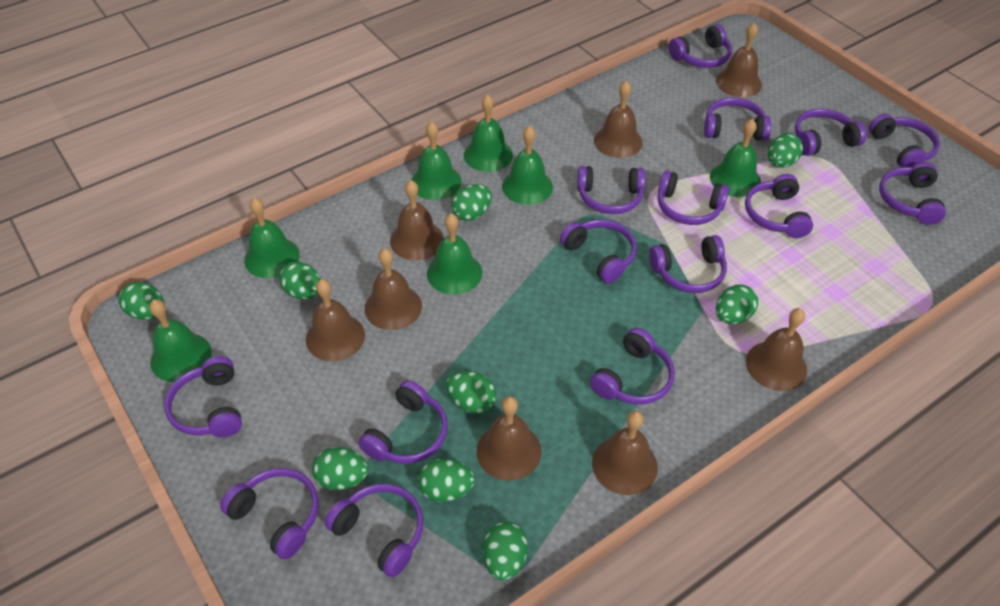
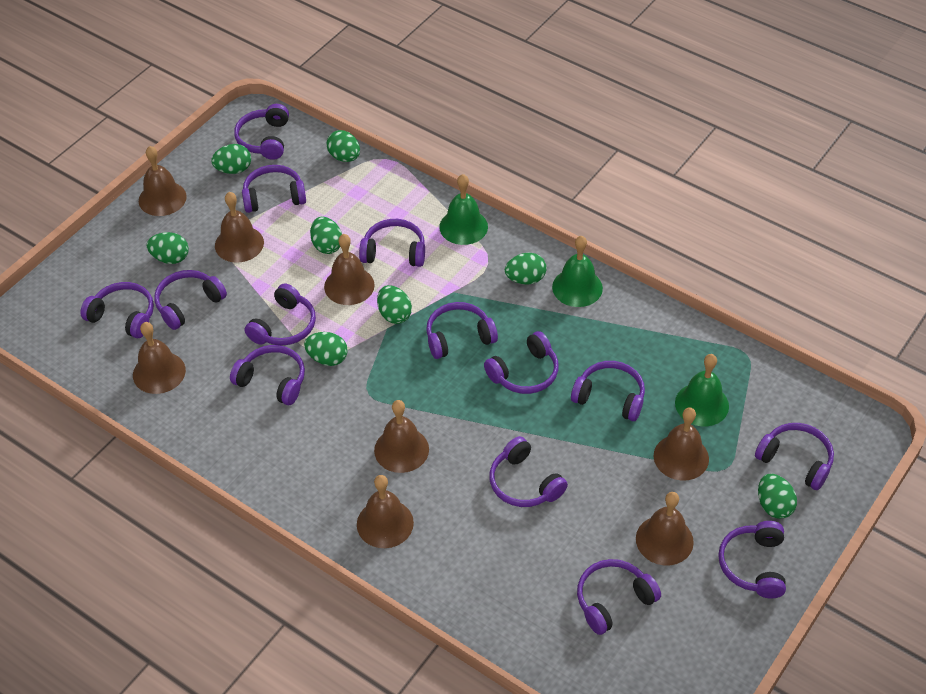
green bell: 7 -> 3
green egg: 9 -> 8
purple headphones: 15 -> 14

